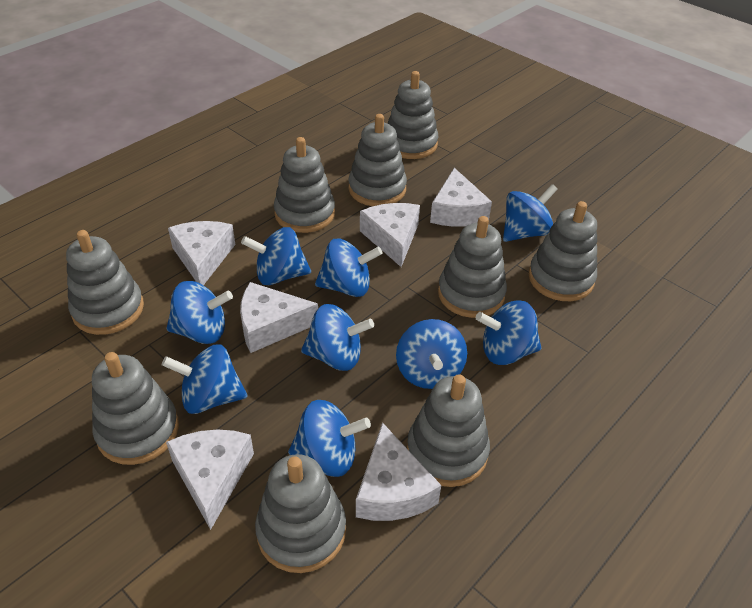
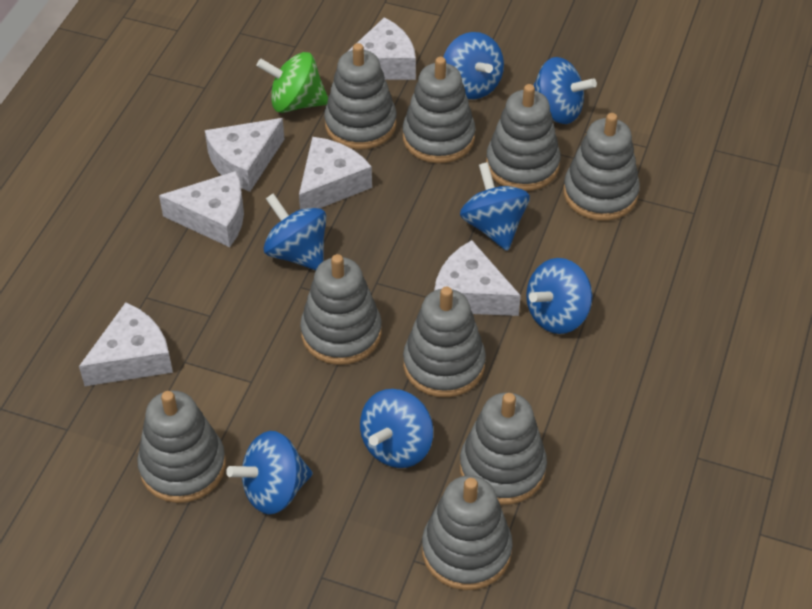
blue spinning top: 9 -> 7
green spinning top: 0 -> 1

